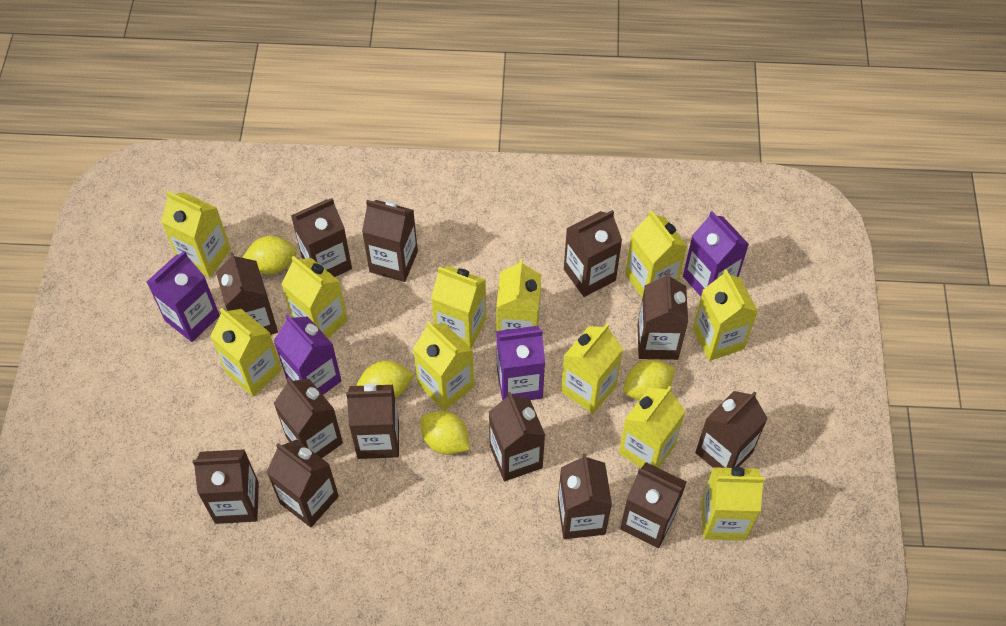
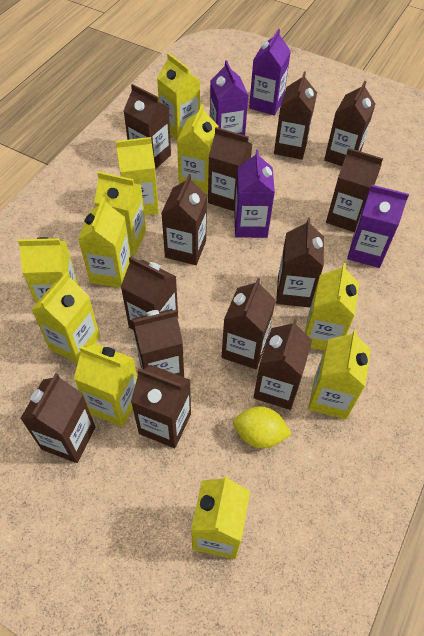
yellow lemon: 4 -> 1

